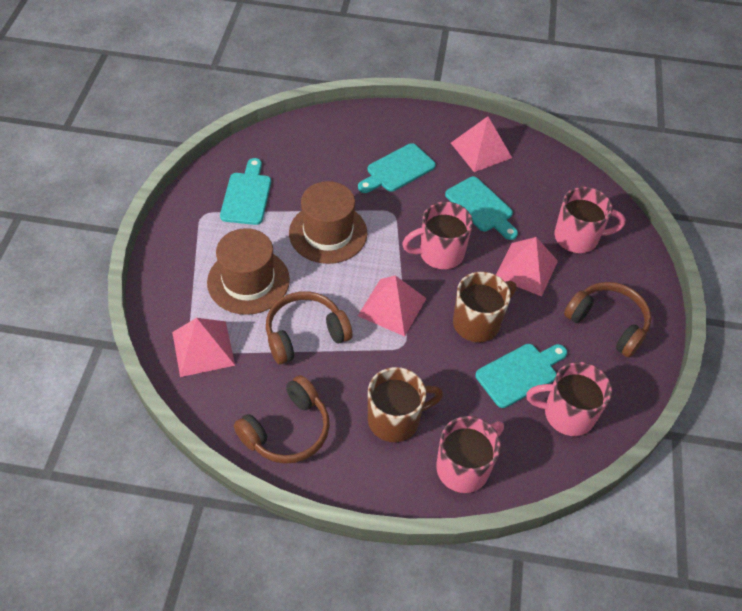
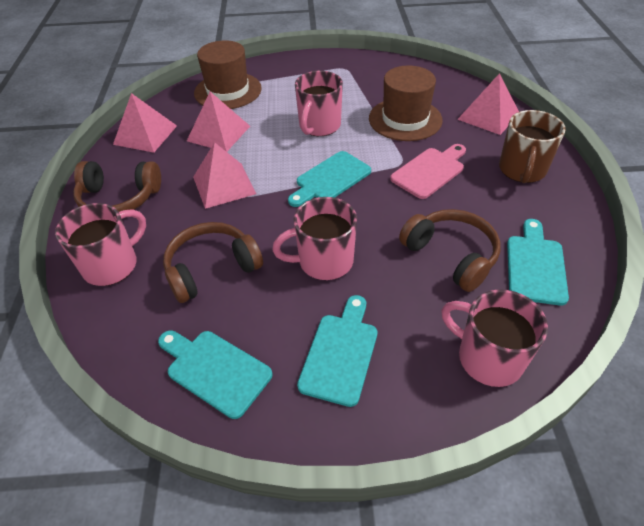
brown mug: 2 -> 1
pink cutting board: 0 -> 1

